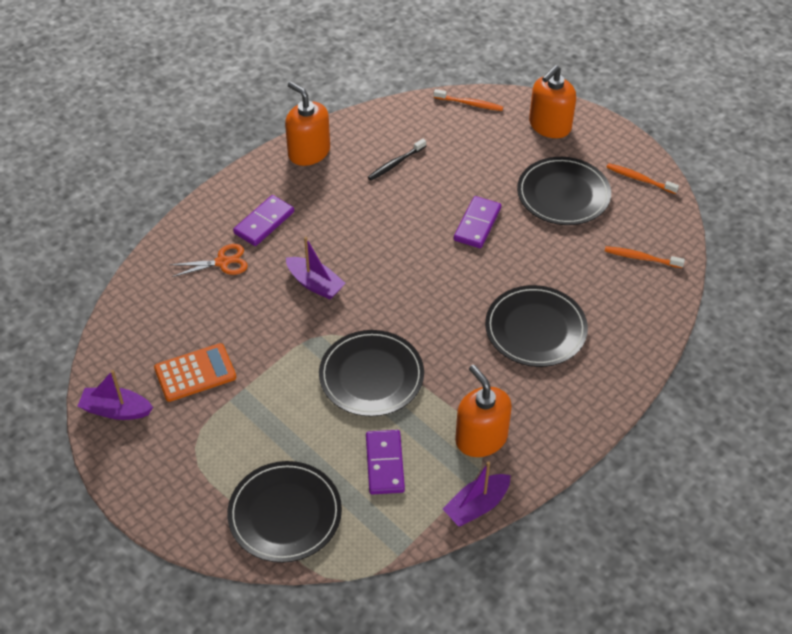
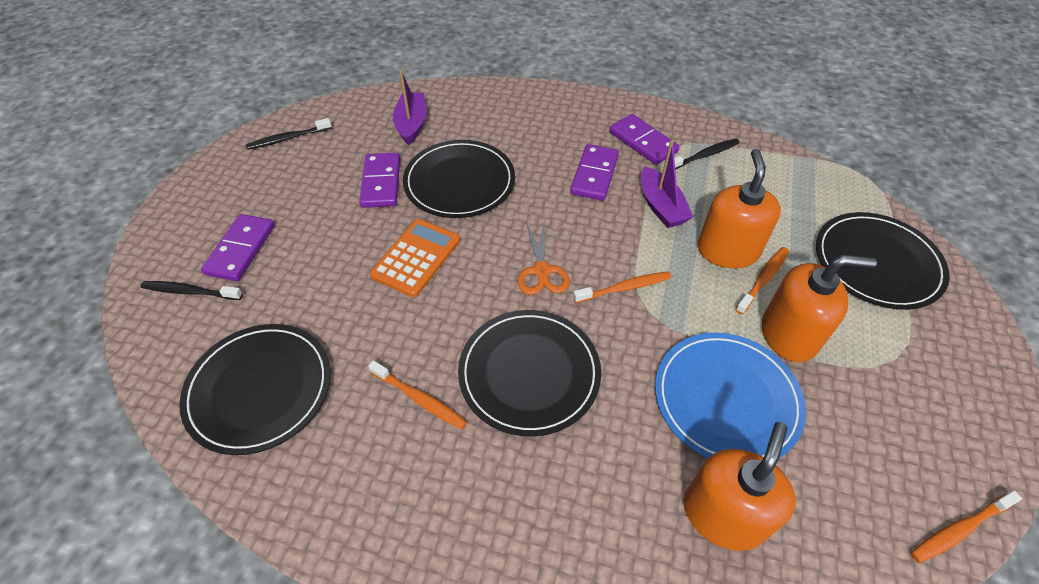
black toothbrush: 1 -> 3
blue plate: 0 -> 1
orange toothbrush: 3 -> 4
purple boat: 3 -> 2
purple domino: 3 -> 4

